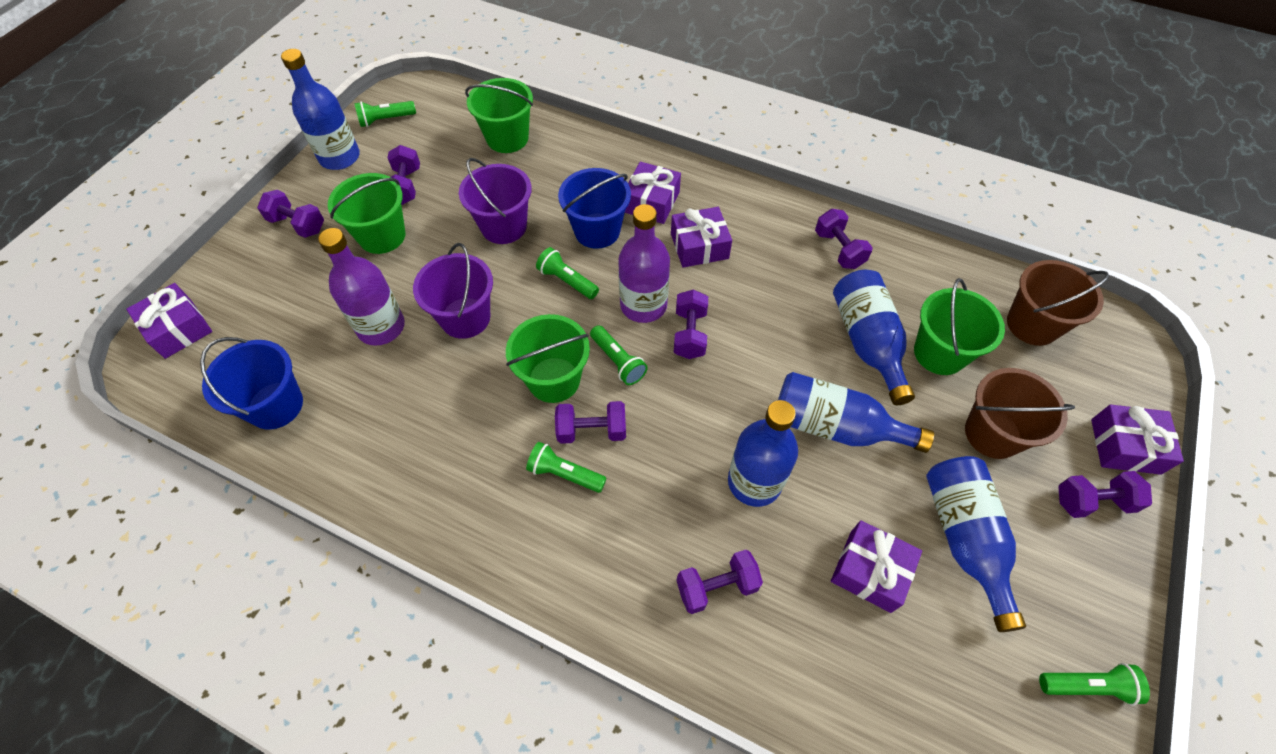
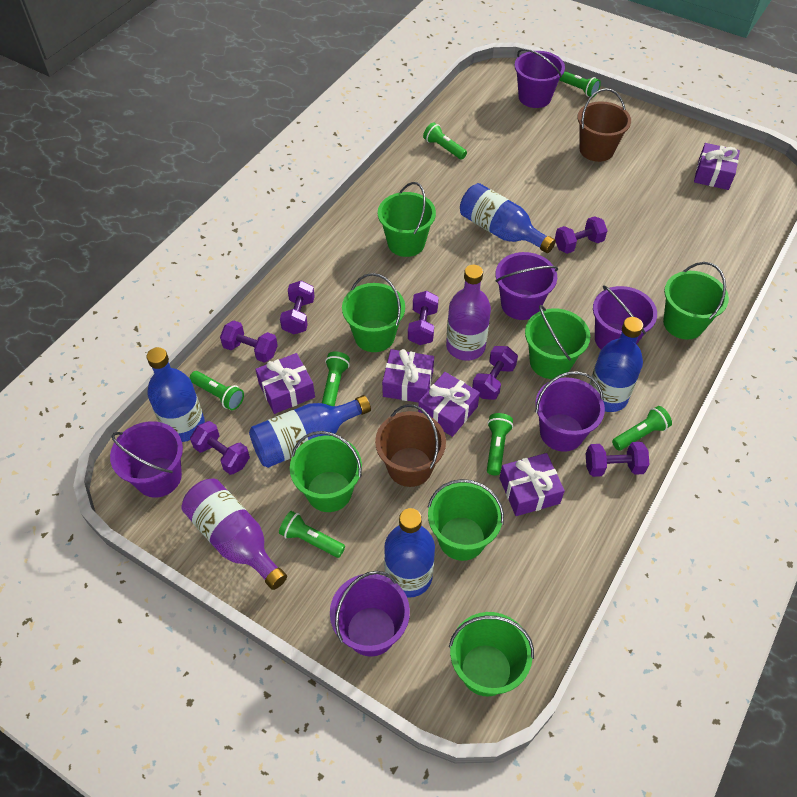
blue bucket: 2 -> 0
green bucket: 4 -> 7
green flashlight: 5 -> 7
purple bucket: 2 -> 6

